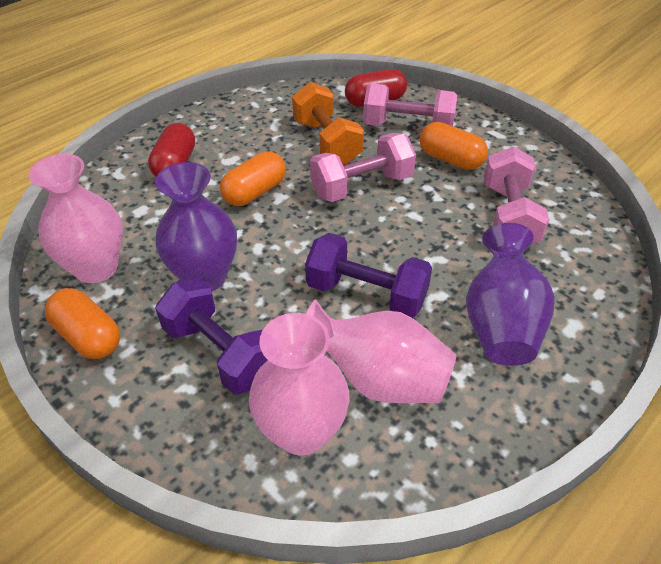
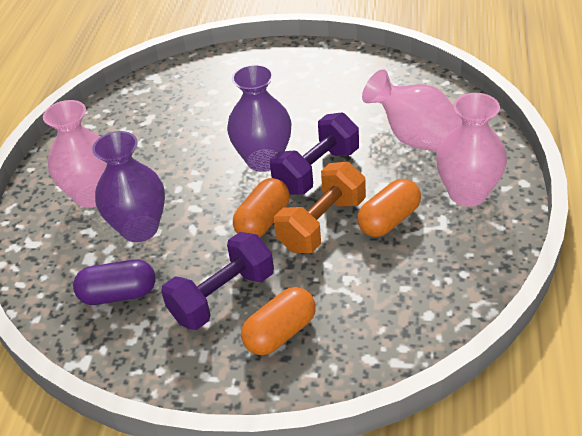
pink dumbbell: 3 -> 0
purple capsule: 0 -> 1
red capsule: 2 -> 0

